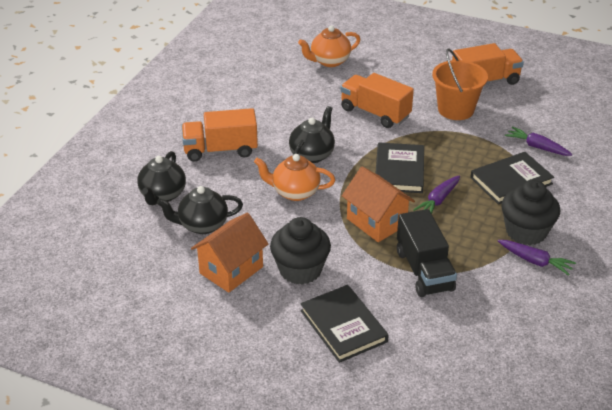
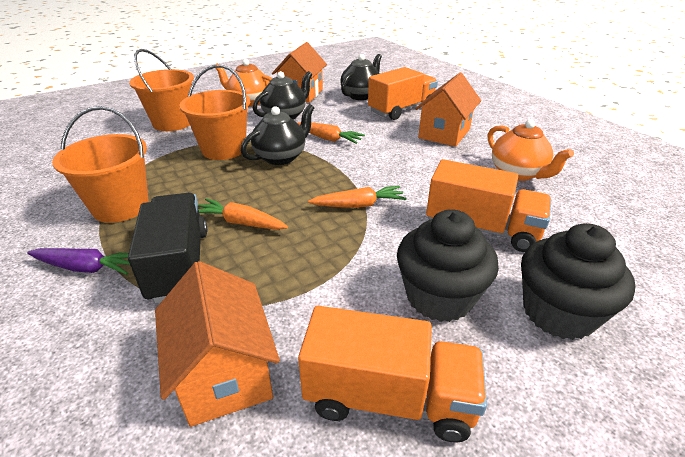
black book: 3 -> 0
orange bucket: 1 -> 3
orange carrot: 0 -> 3
orange house: 2 -> 3
purple carrot: 3 -> 1

